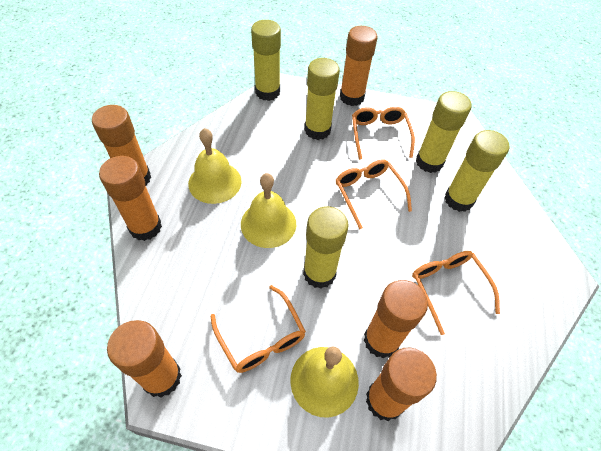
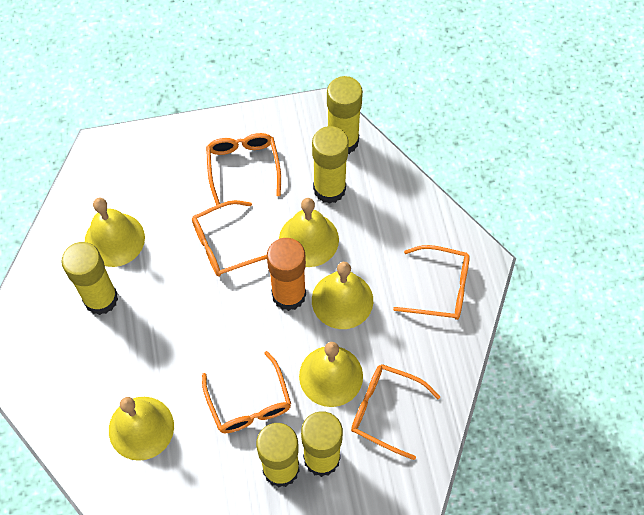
orange glasses: 4 -> 5
orange glue stick: 6 -> 1
yellow bell: 3 -> 5

